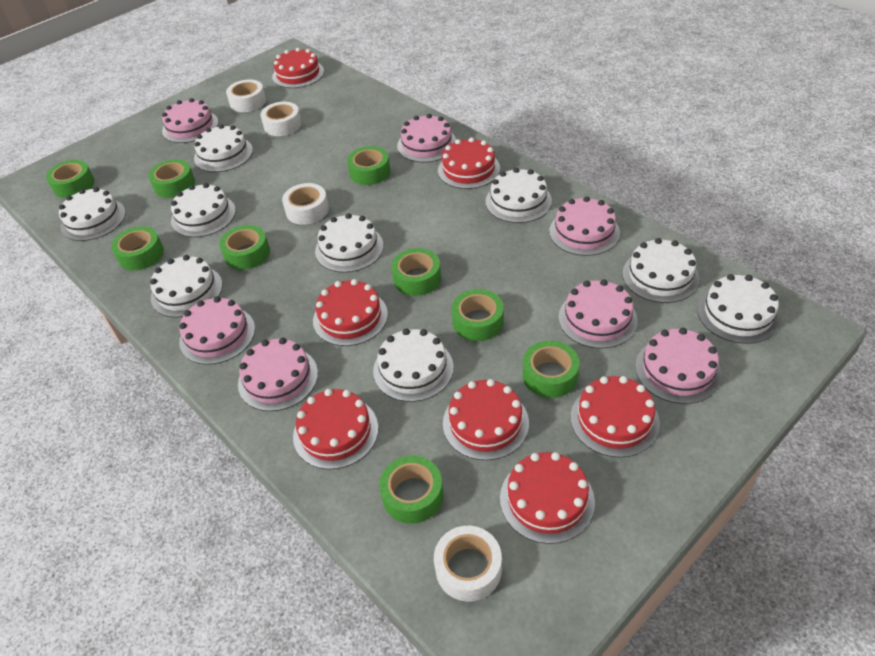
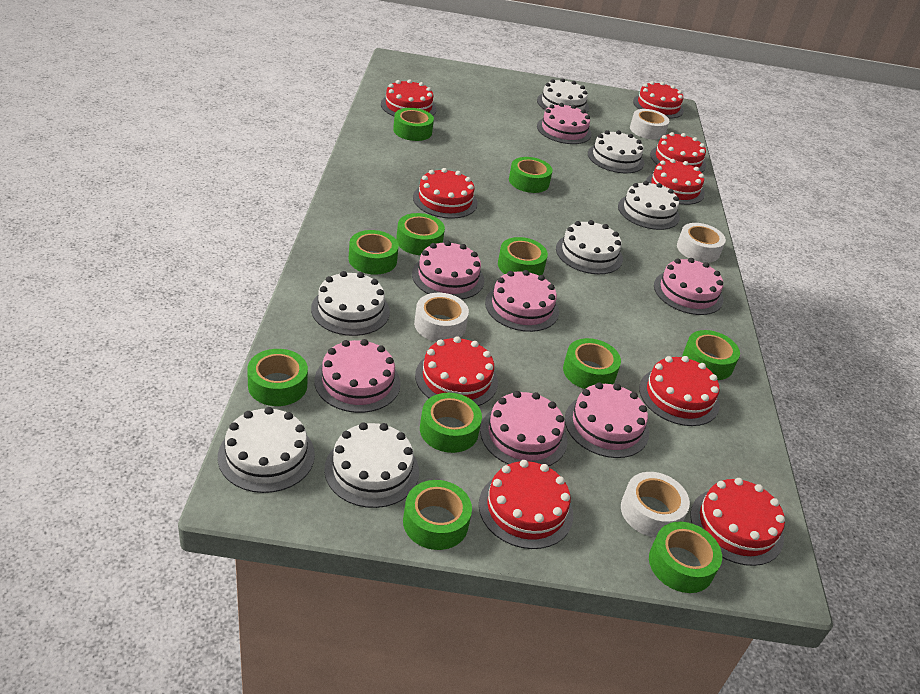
green tape: 9 -> 11
red cake: 7 -> 9
white cake: 9 -> 7

